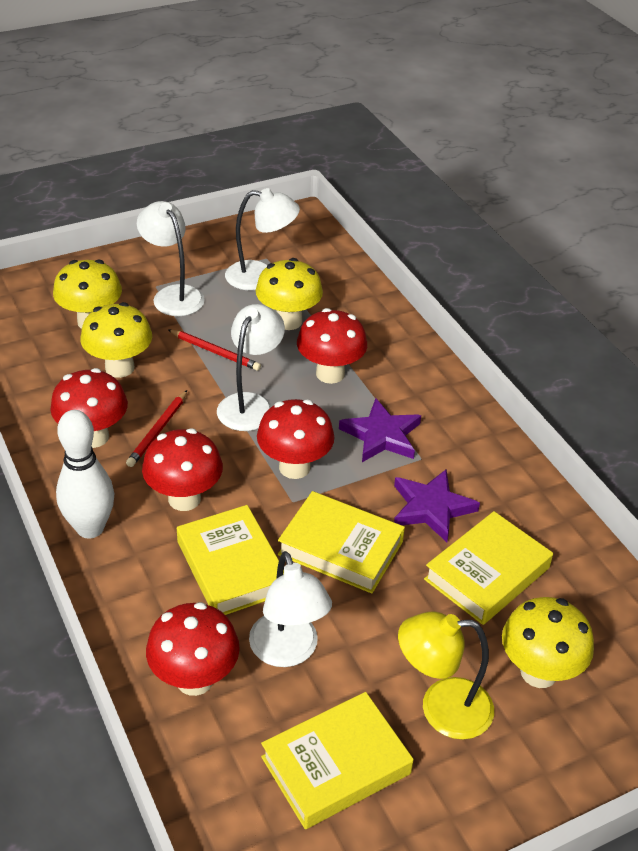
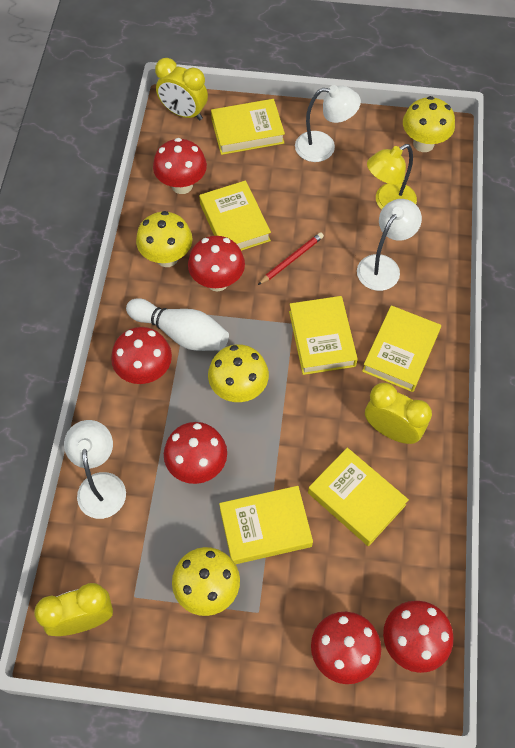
purple star: 2 -> 0
red mushroom: 5 -> 6
red pencil: 2 -> 1
white lamp: 4 -> 3
yellow book: 4 -> 6
yellow clock: 0 -> 3

